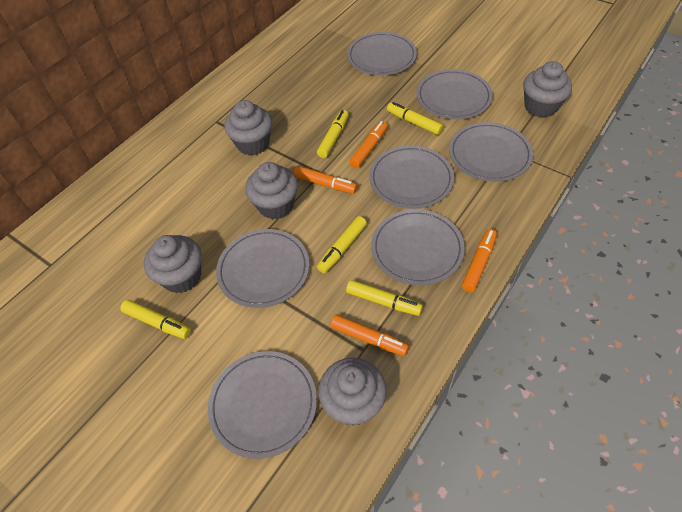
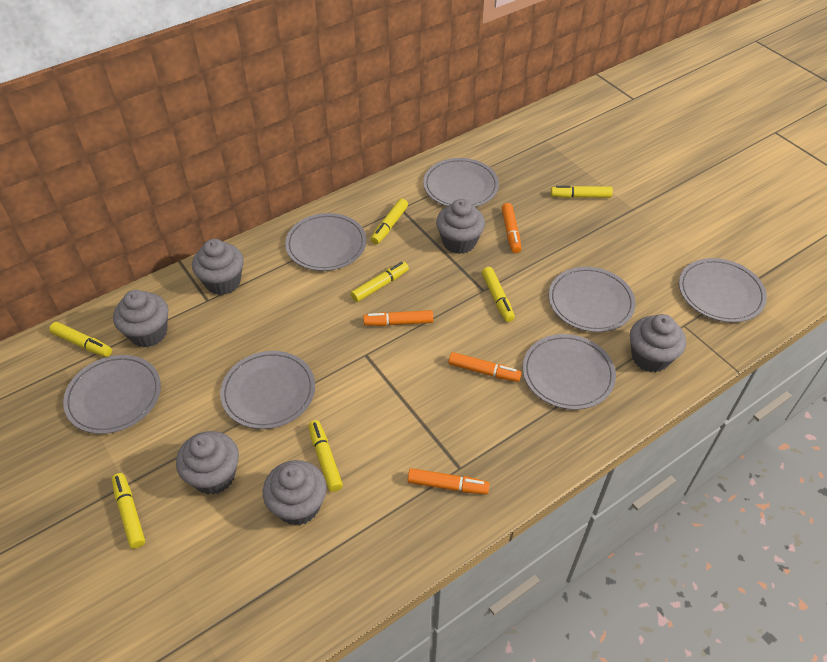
grey cupcake: 5 -> 6
yellow marker: 5 -> 7

